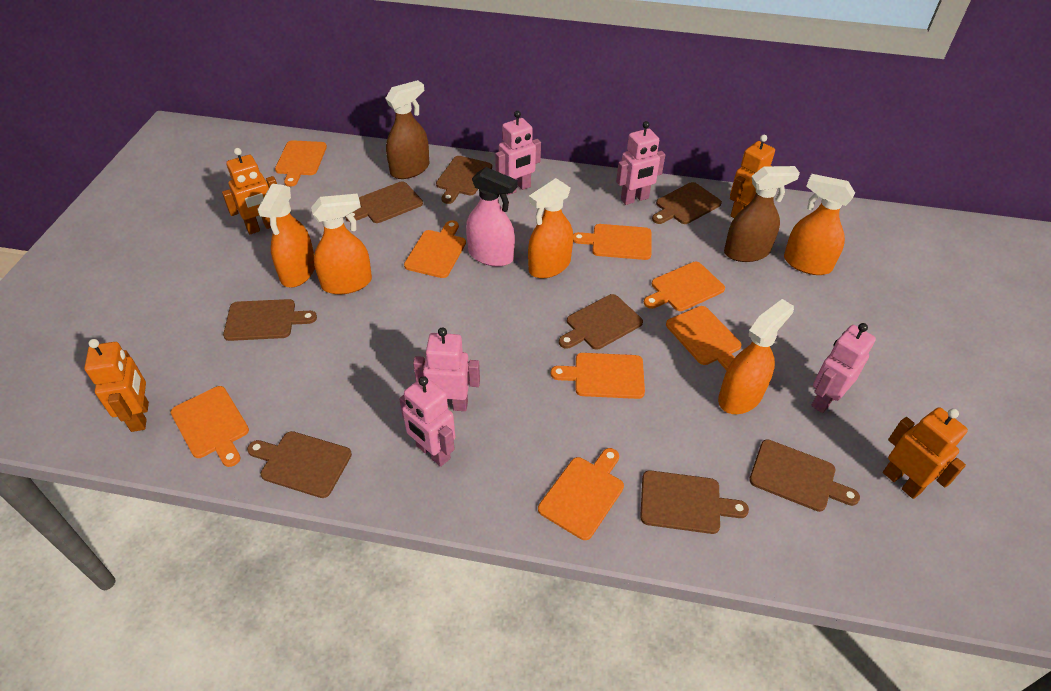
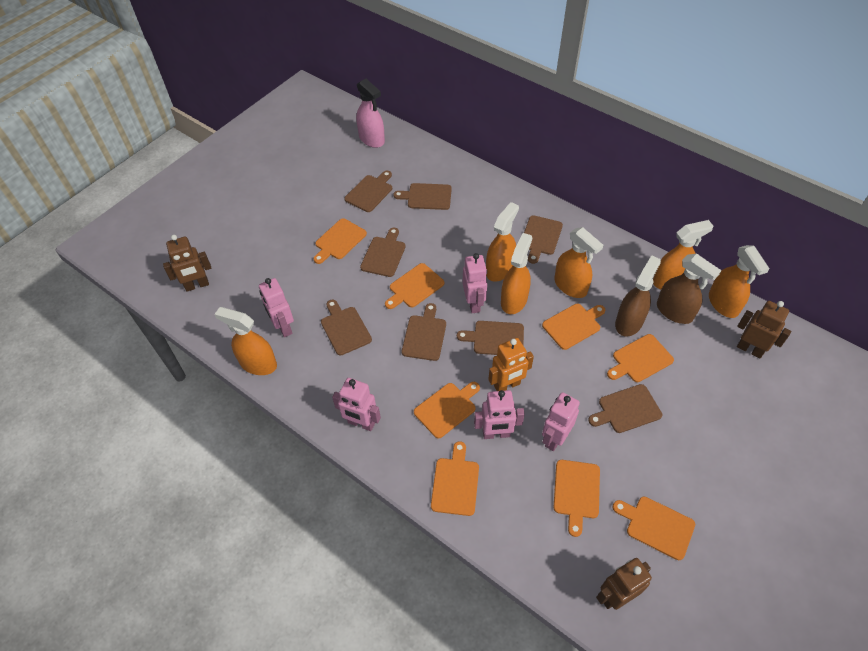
brown robot: 0 -> 3
orange robot: 4 -> 1
orange spray bottle: 5 -> 6

